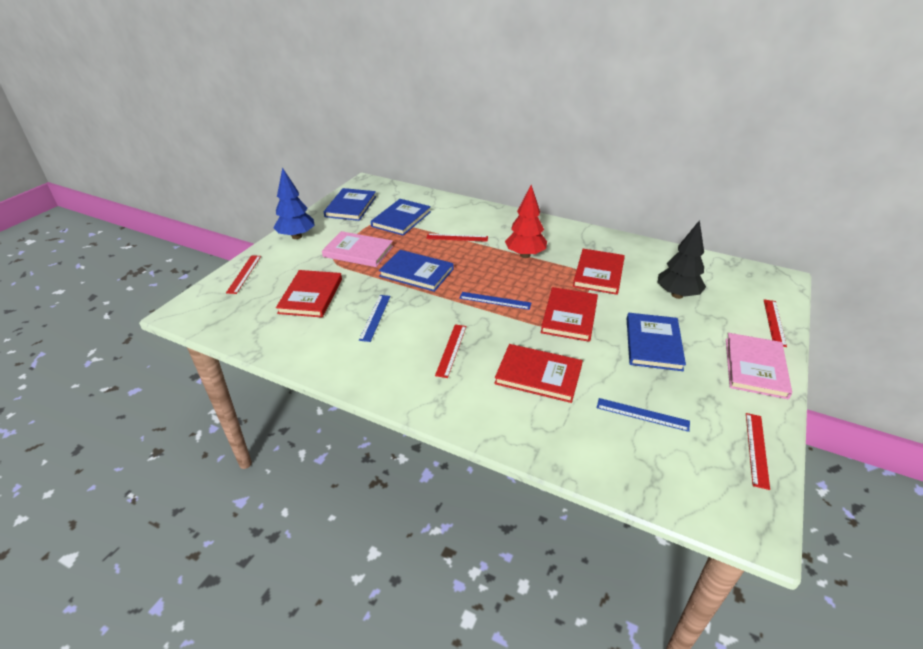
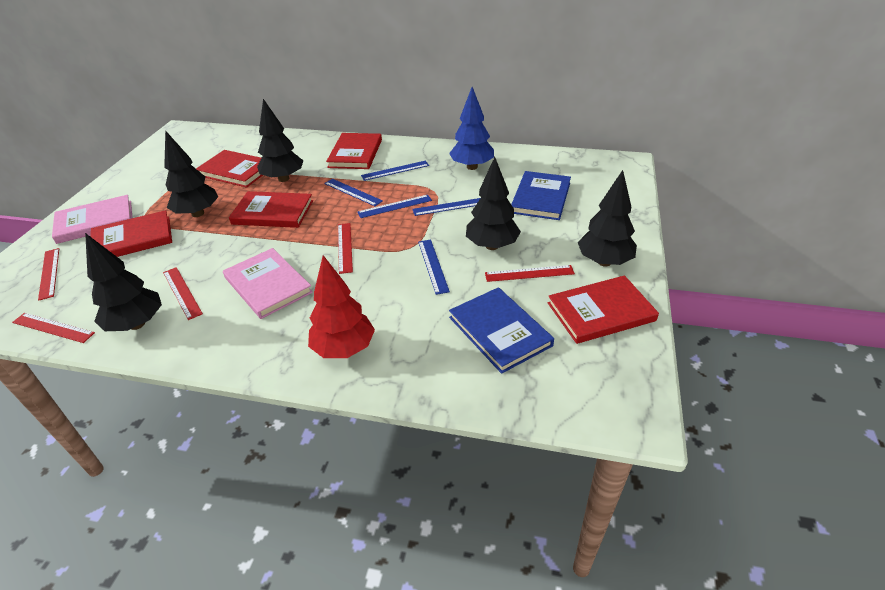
black tree: 1 -> 5
blue book: 4 -> 2
blue ruler: 3 -> 5
red book: 4 -> 5

